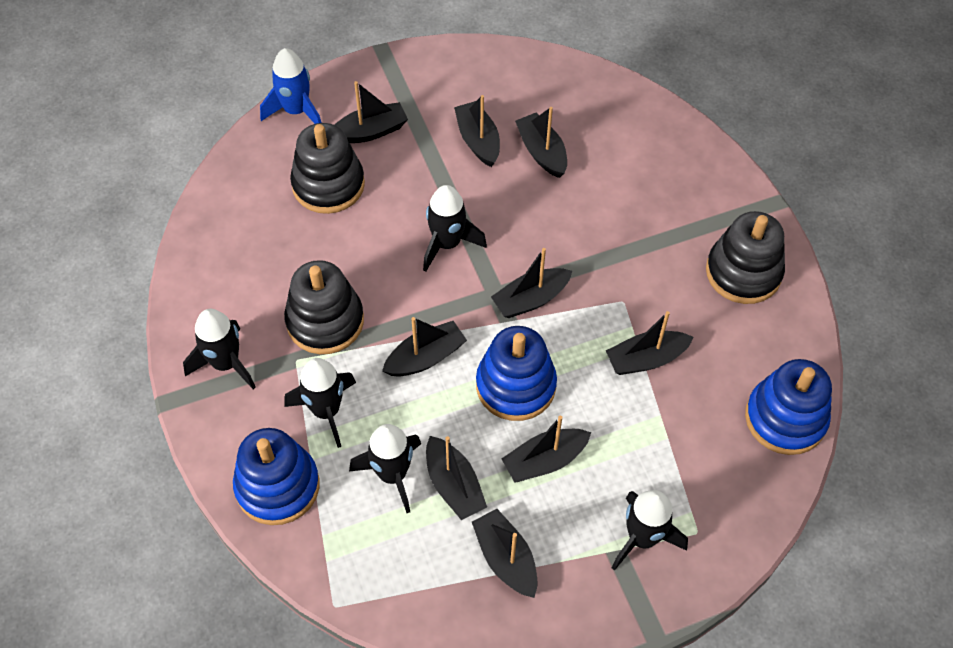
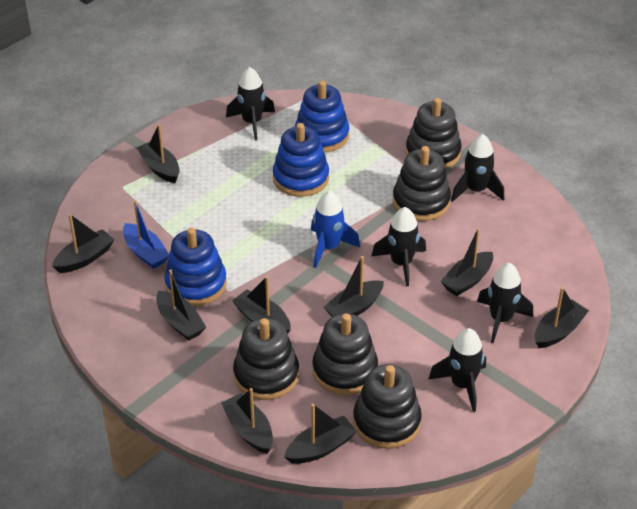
black stacking toy: 3 -> 5
blue boat: 0 -> 1

